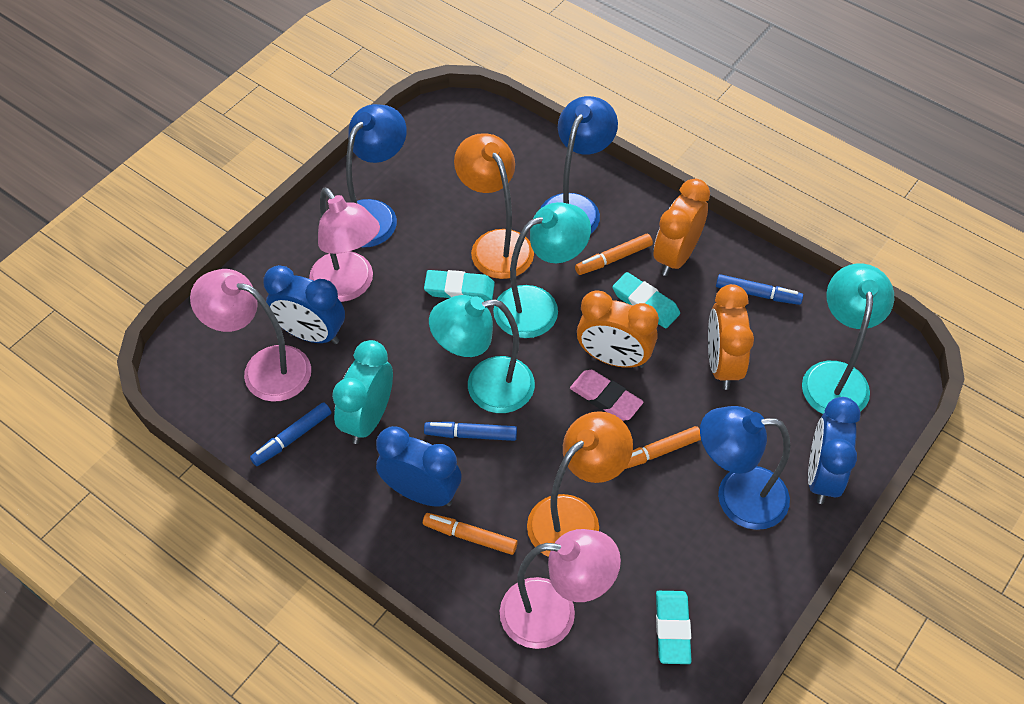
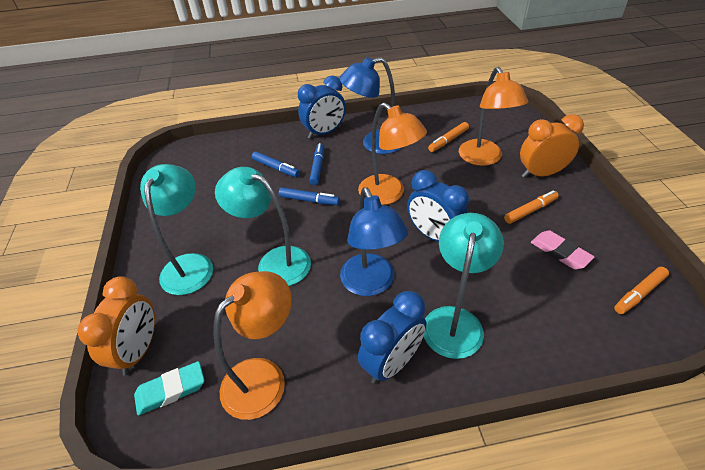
blue lamp: 3 -> 2
orange clock: 3 -> 2
orange lamp: 2 -> 3
pink lamp: 3 -> 0
turquoise clock: 1 -> 0
turquoise eraser: 3 -> 1

